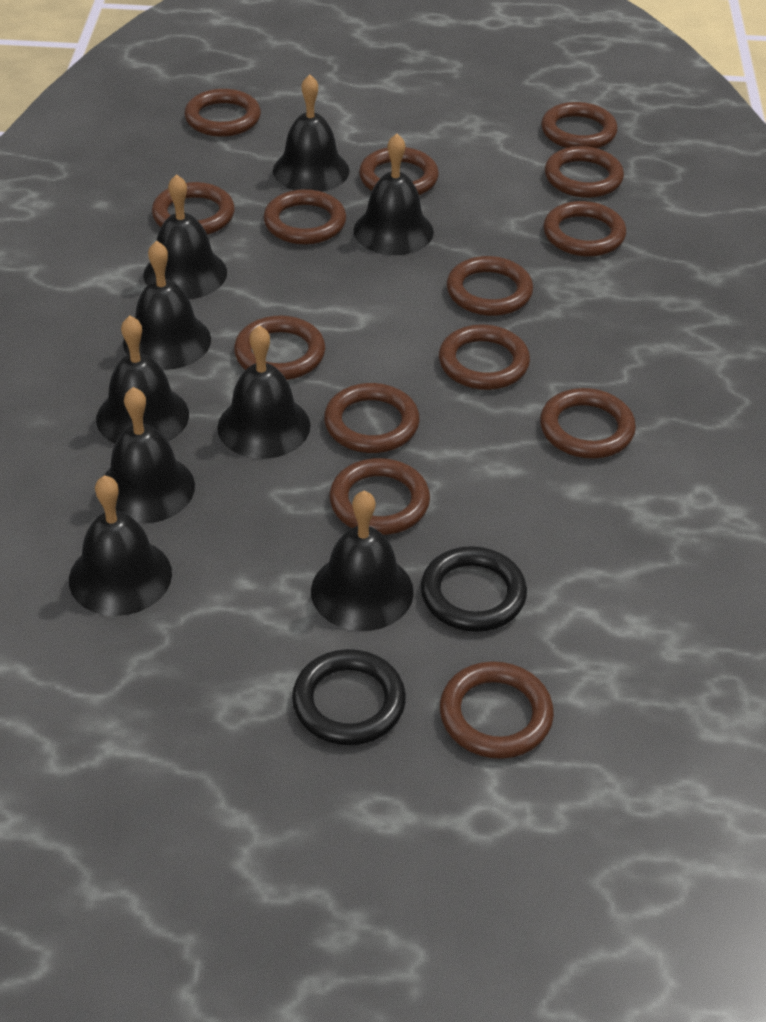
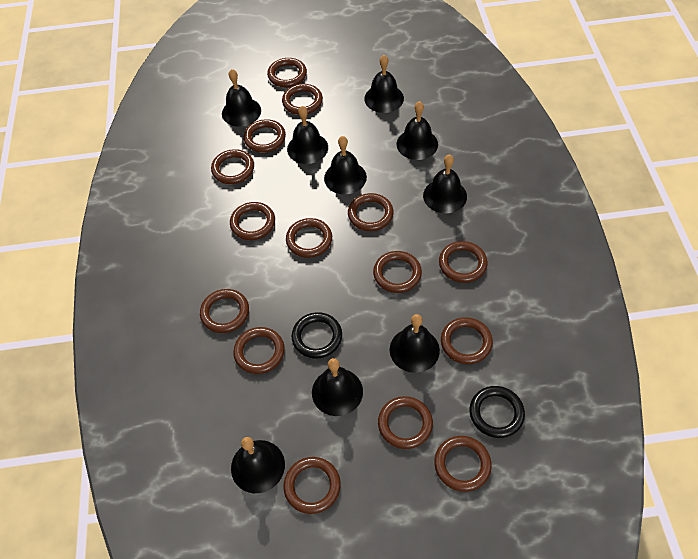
brown ring: 14 -> 15

